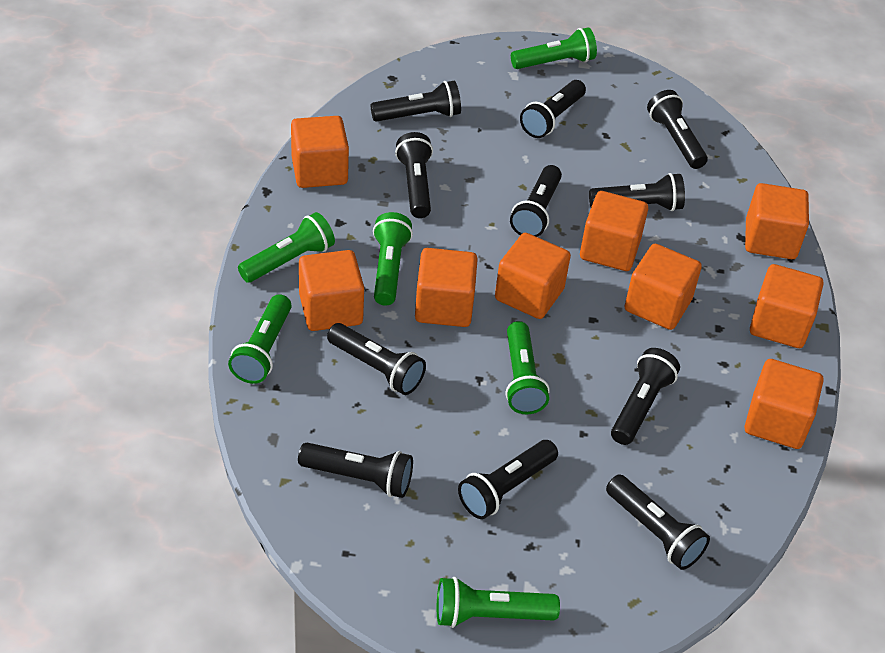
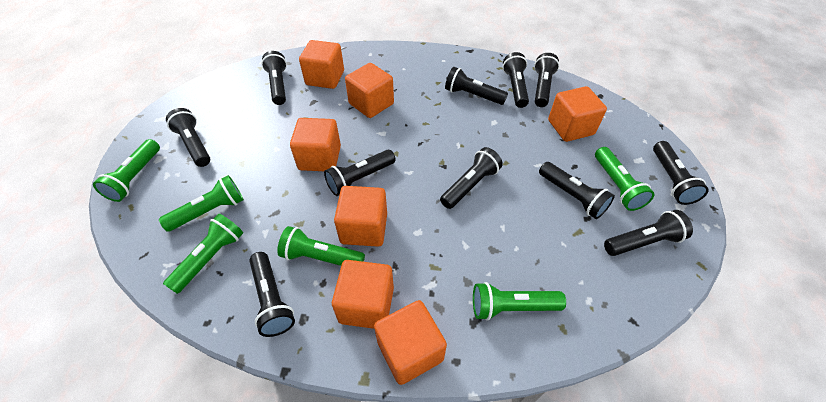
orange cube: 9 -> 7

